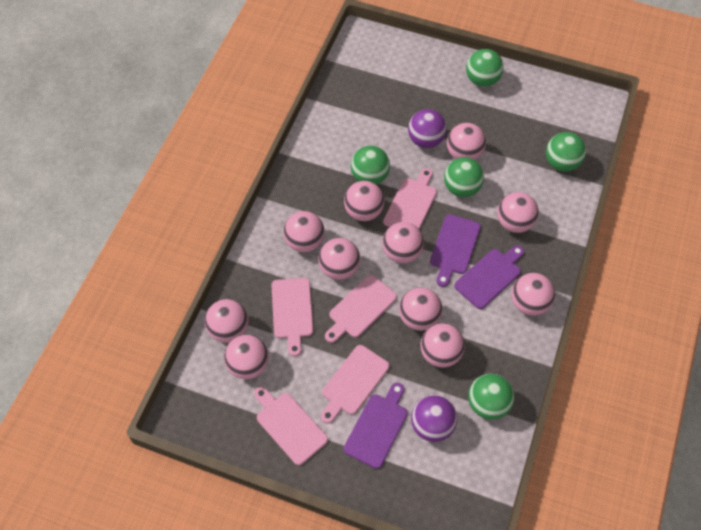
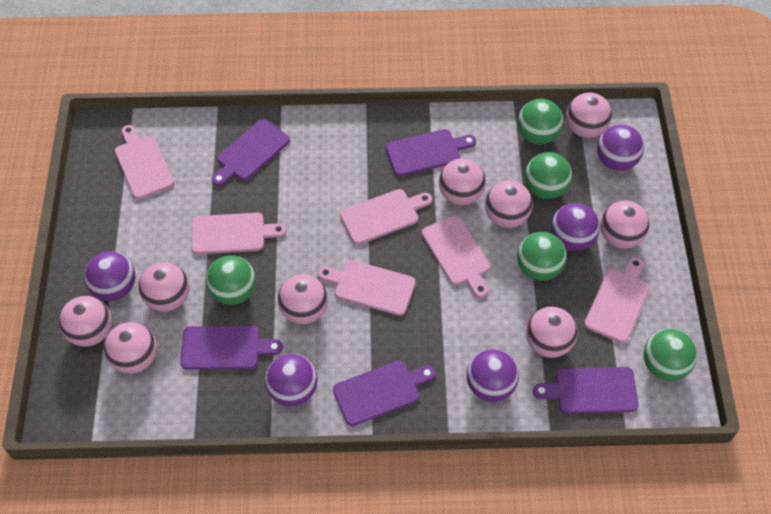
pink ball: 11 -> 9
pink cutting board: 5 -> 6
purple ball: 2 -> 5
purple cutting board: 3 -> 5

